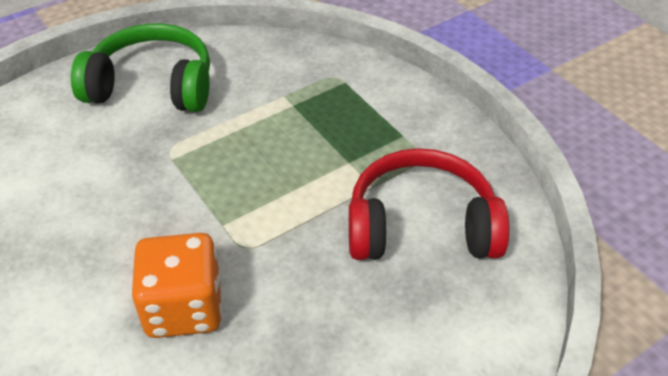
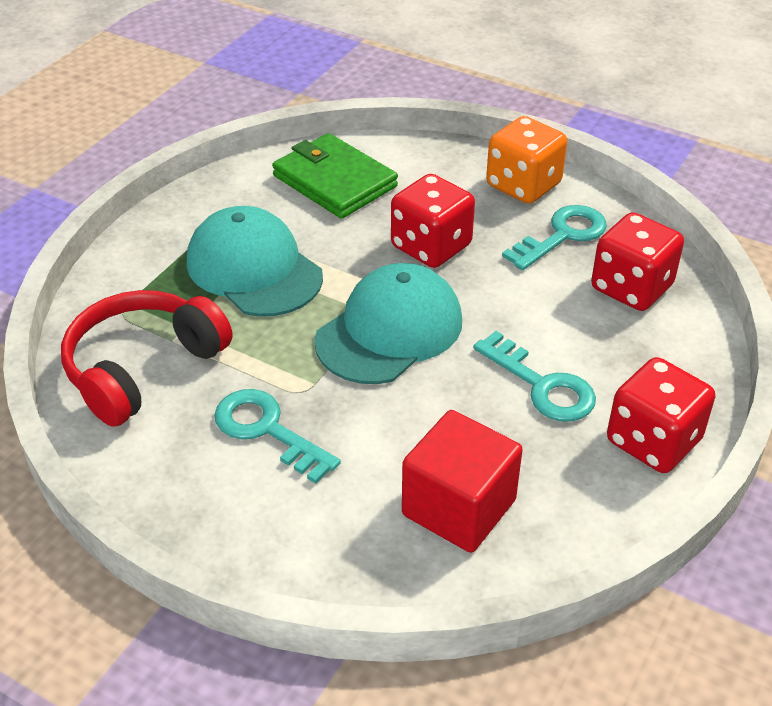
green headphones: 1 -> 0
green wallet: 0 -> 1
red cube: 0 -> 1
red dice: 0 -> 3
turquoise cap: 0 -> 2
turquoise key: 0 -> 3

